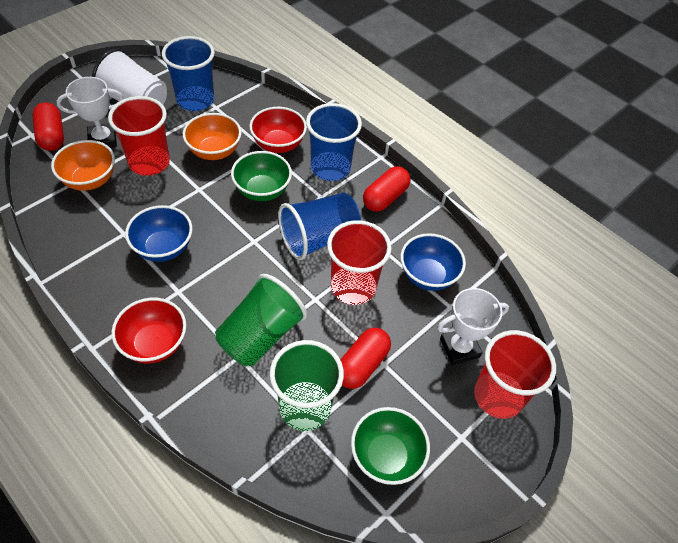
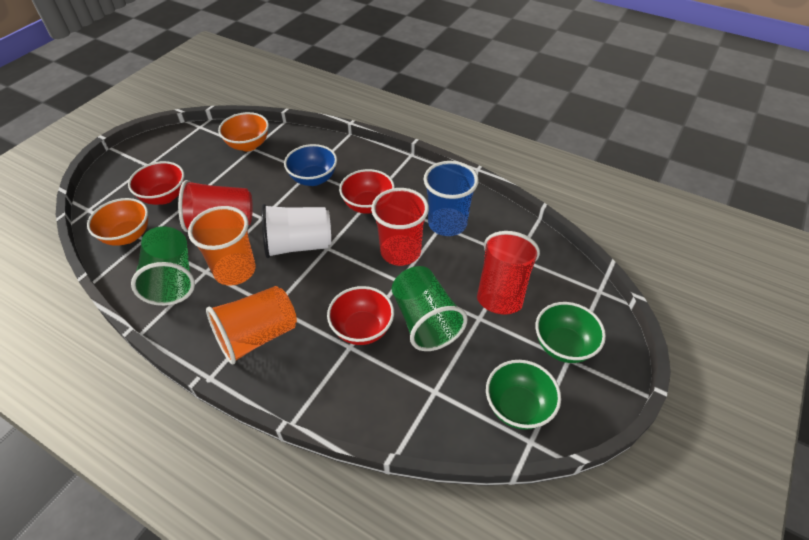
blue bowl: 2 -> 1
blue cup: 3 -> 1
orange cup: 0 -> 2
red bowl: 2 -> 3
red capsule: 3 -> 0
white trophy: 2 -> 0

